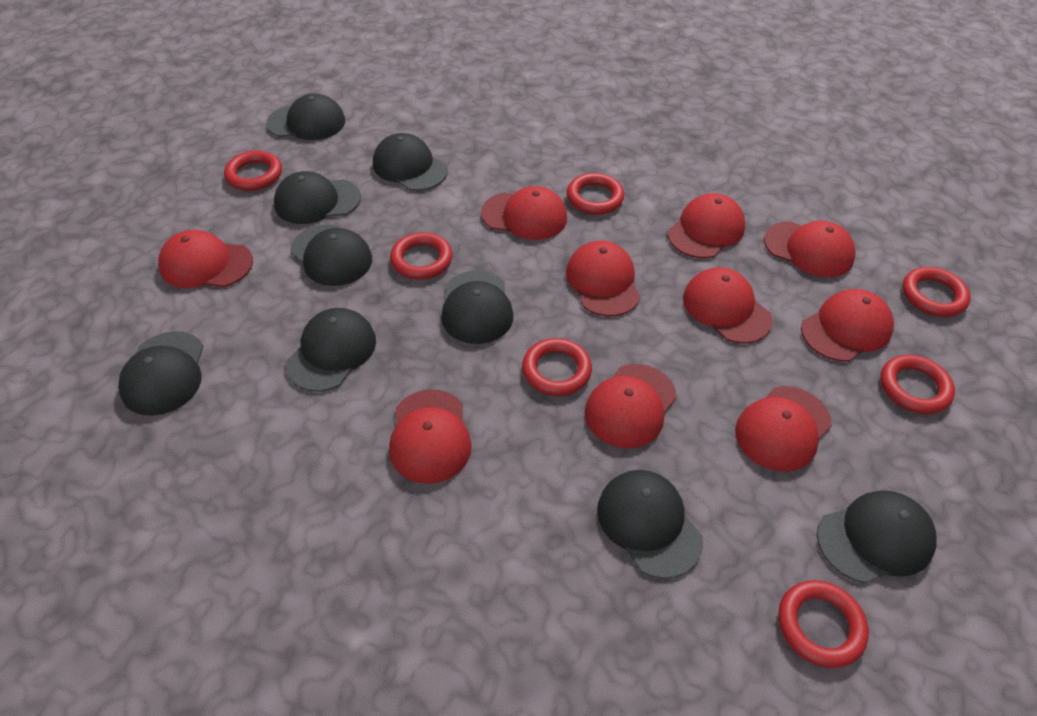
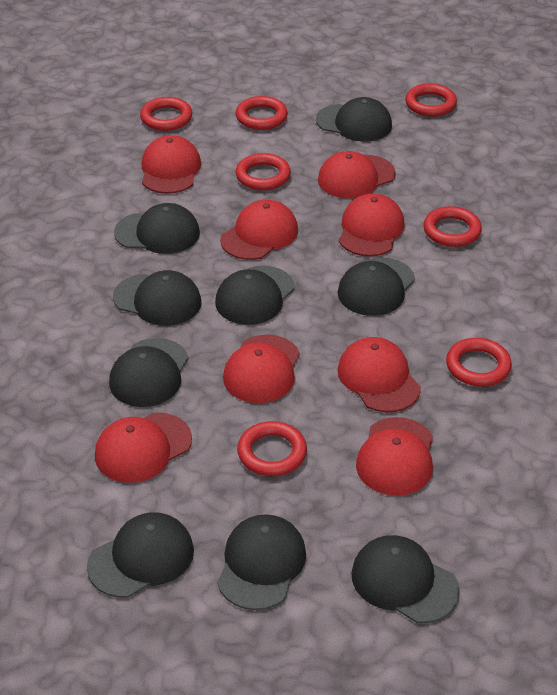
red cap: 10 -> 8

